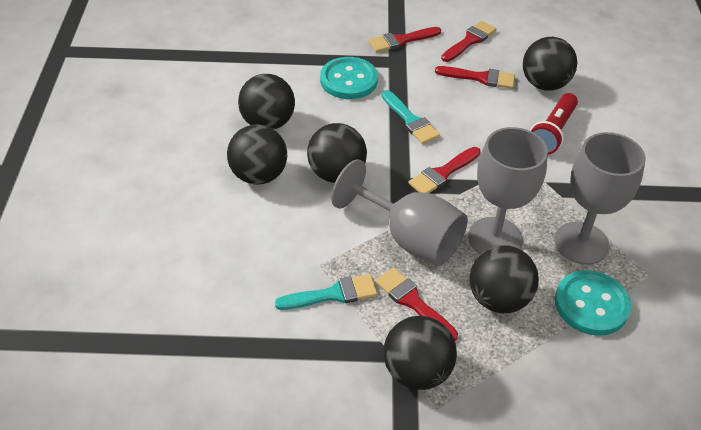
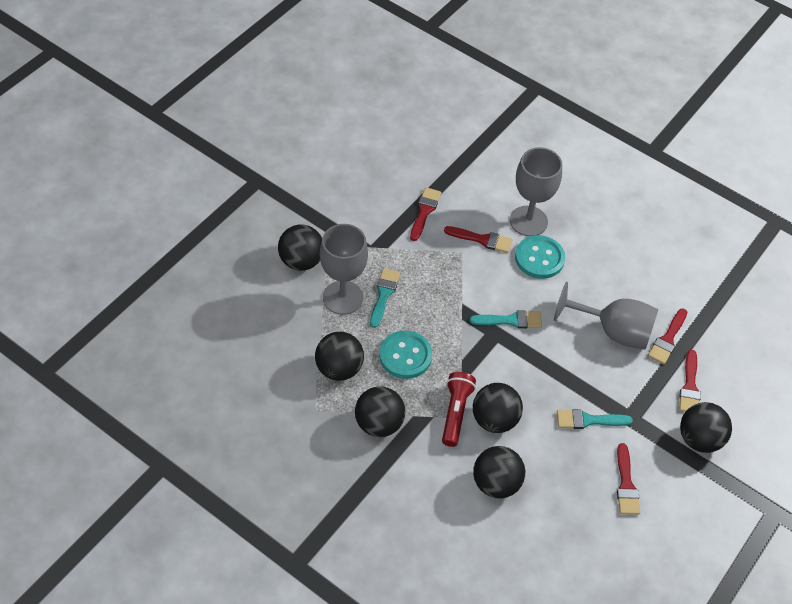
turquoise brush: 2 -> 3

